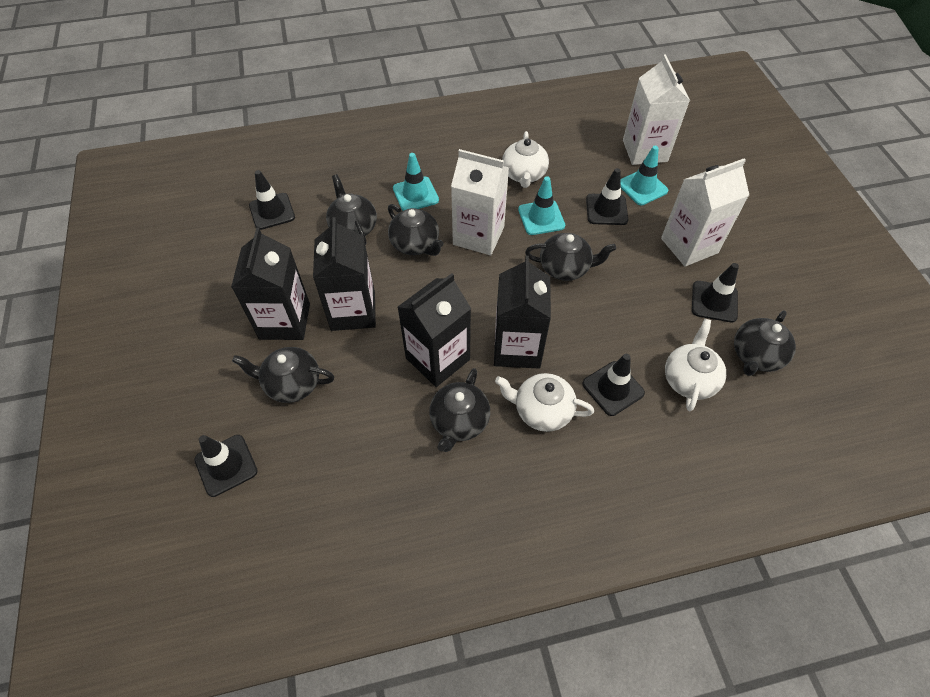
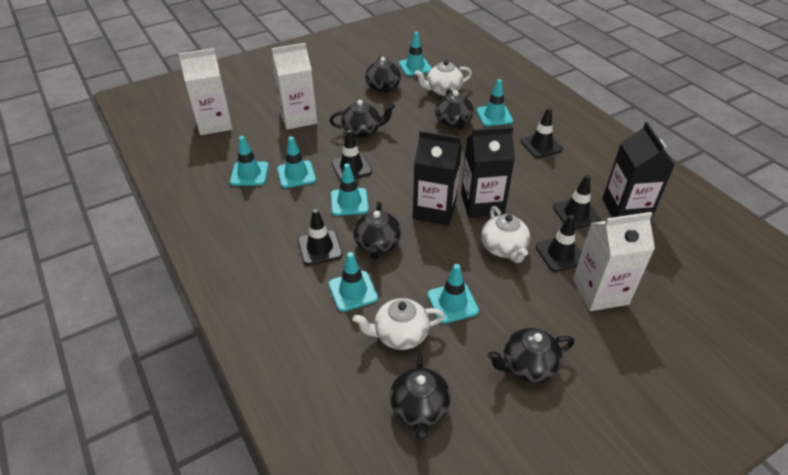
black carton: 4 -> 3
turquoise traffic cone: 3 -> 7

